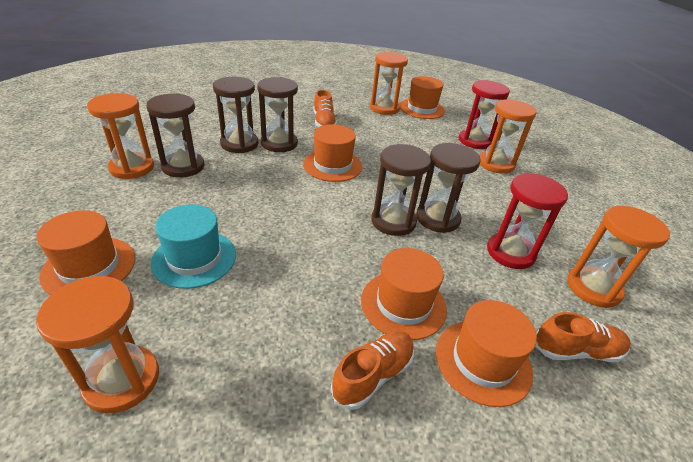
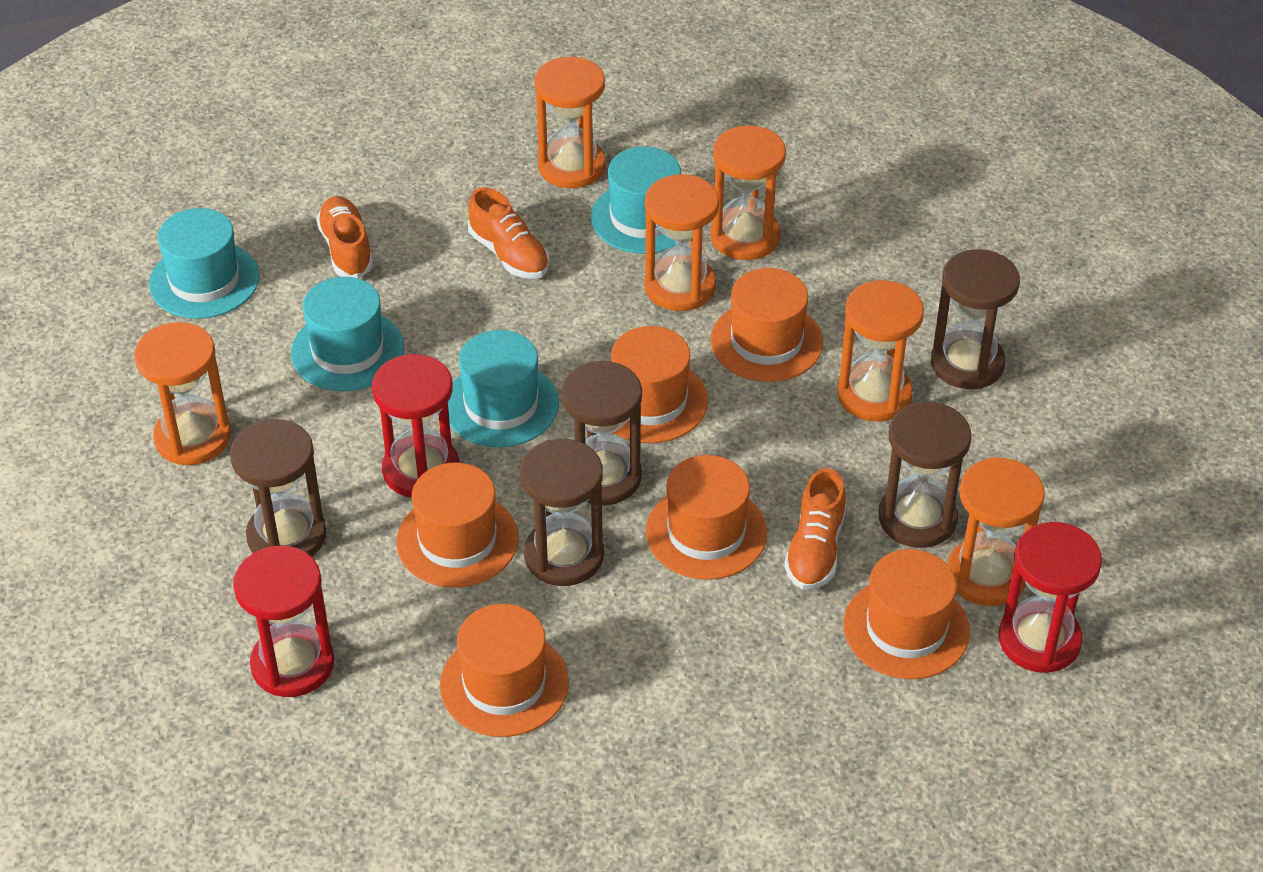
orange hat: 5 -> 6
orange hourglass: 5 -> 6
red hourglass: 2 -> 3
turquoise hat: 1 -> 4

